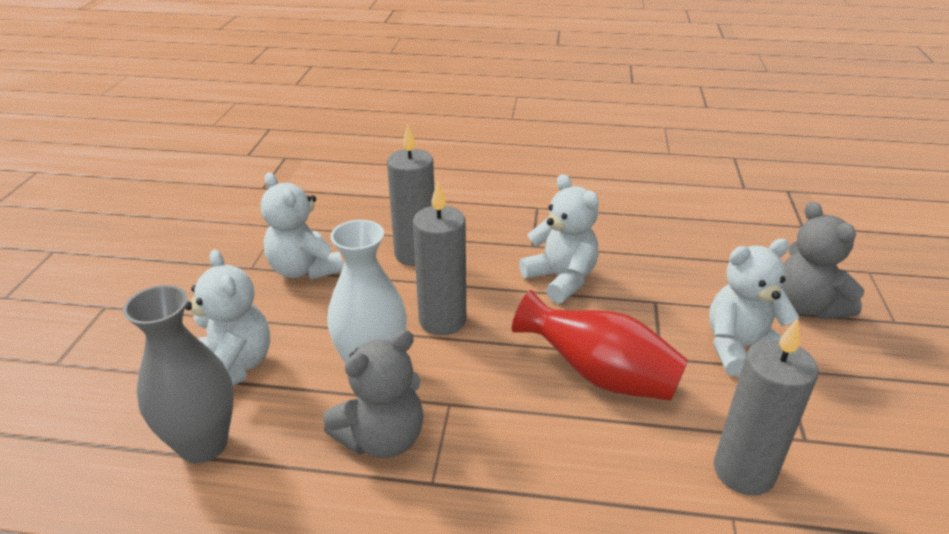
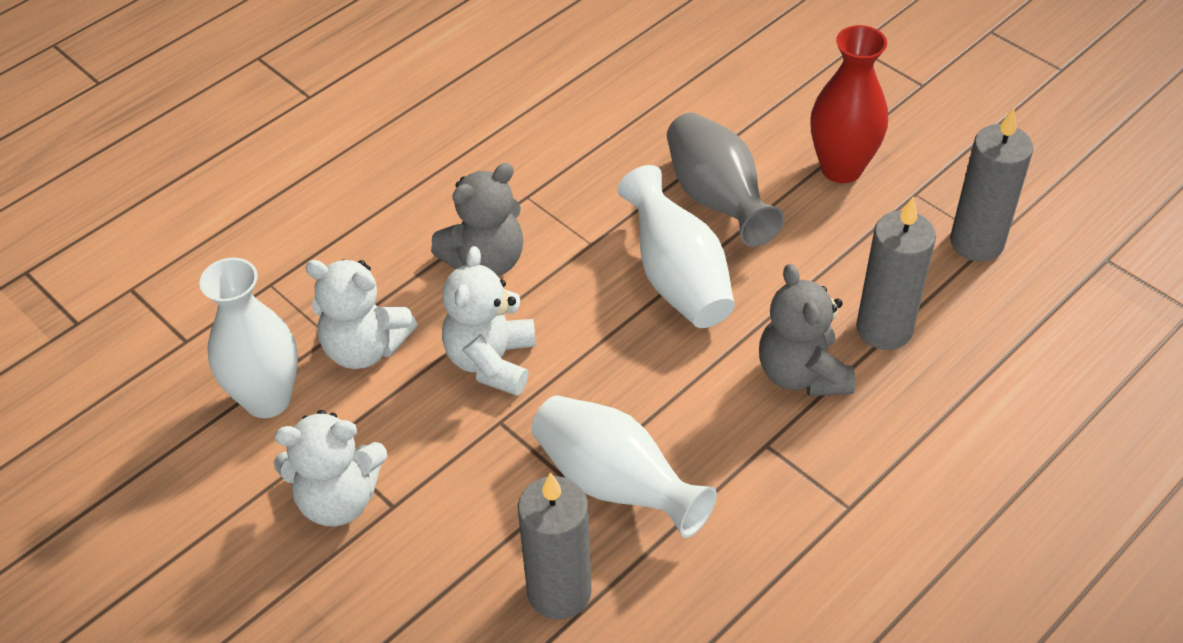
white teddy bear: 4 -> 3
white vase: 1 -> 3

